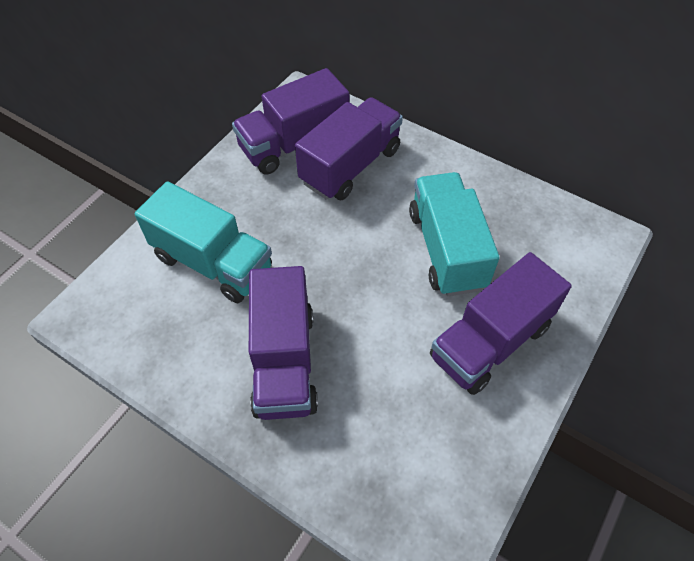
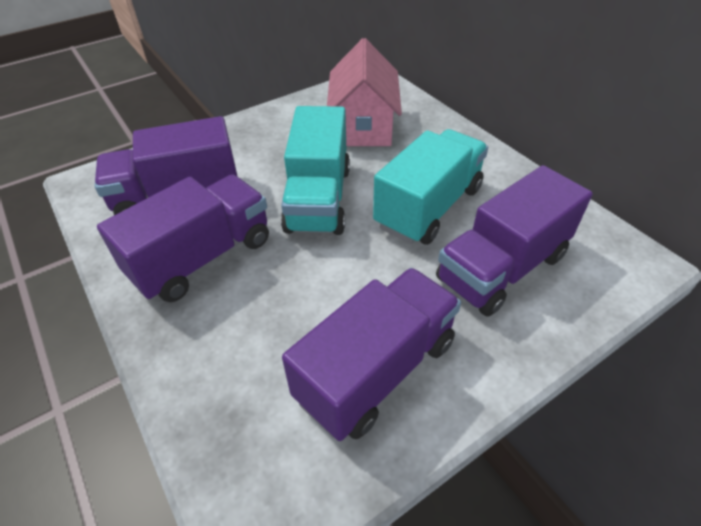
pink house: 0 -> 1

